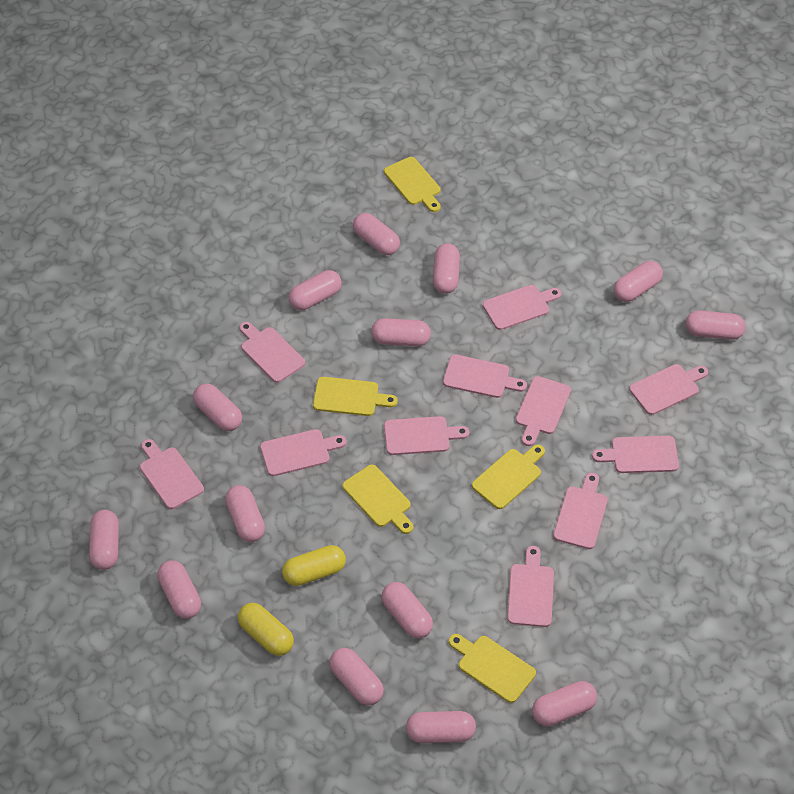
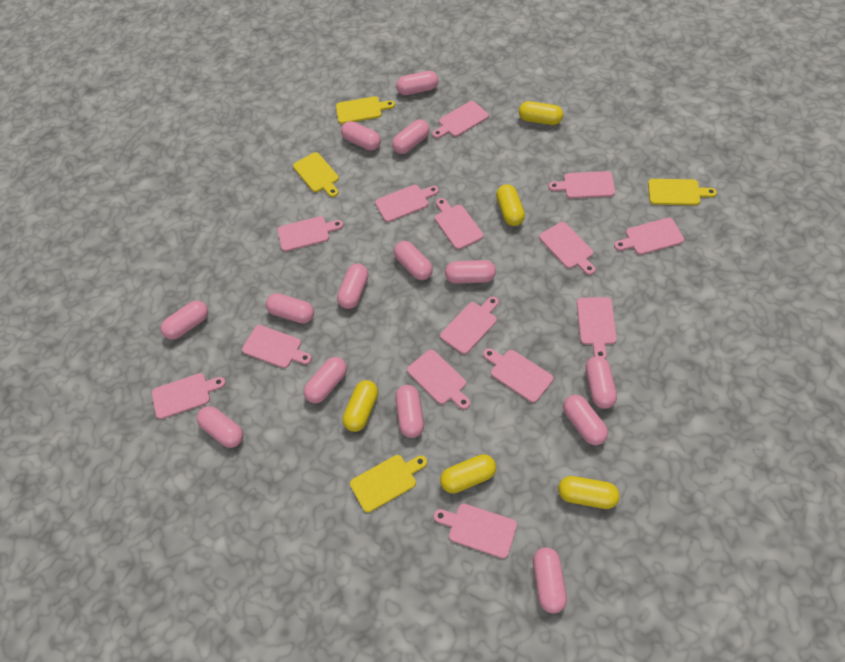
pink cutting board: 11 -> 14
yellow capsule: 2 -> 5
yellow cutting board: 5 -> 4

